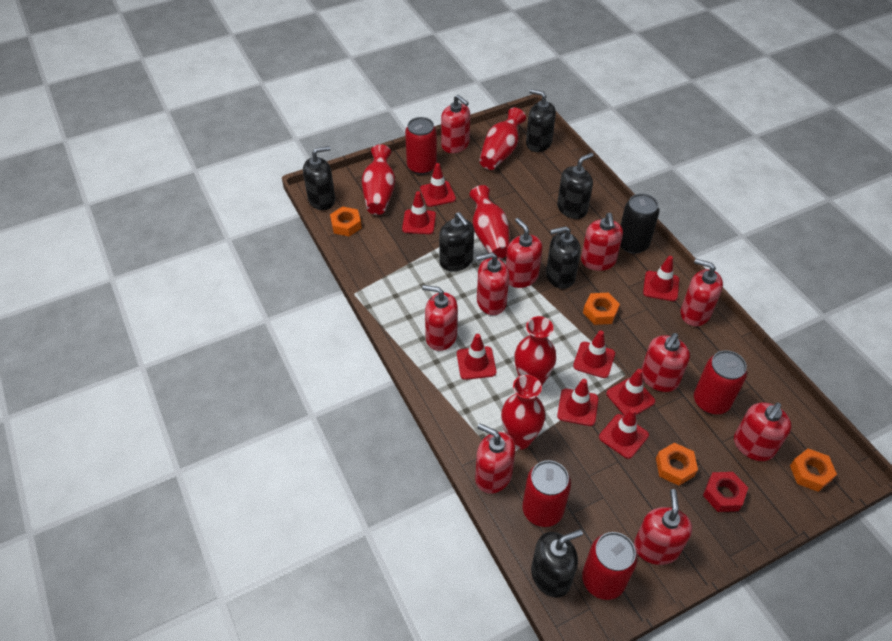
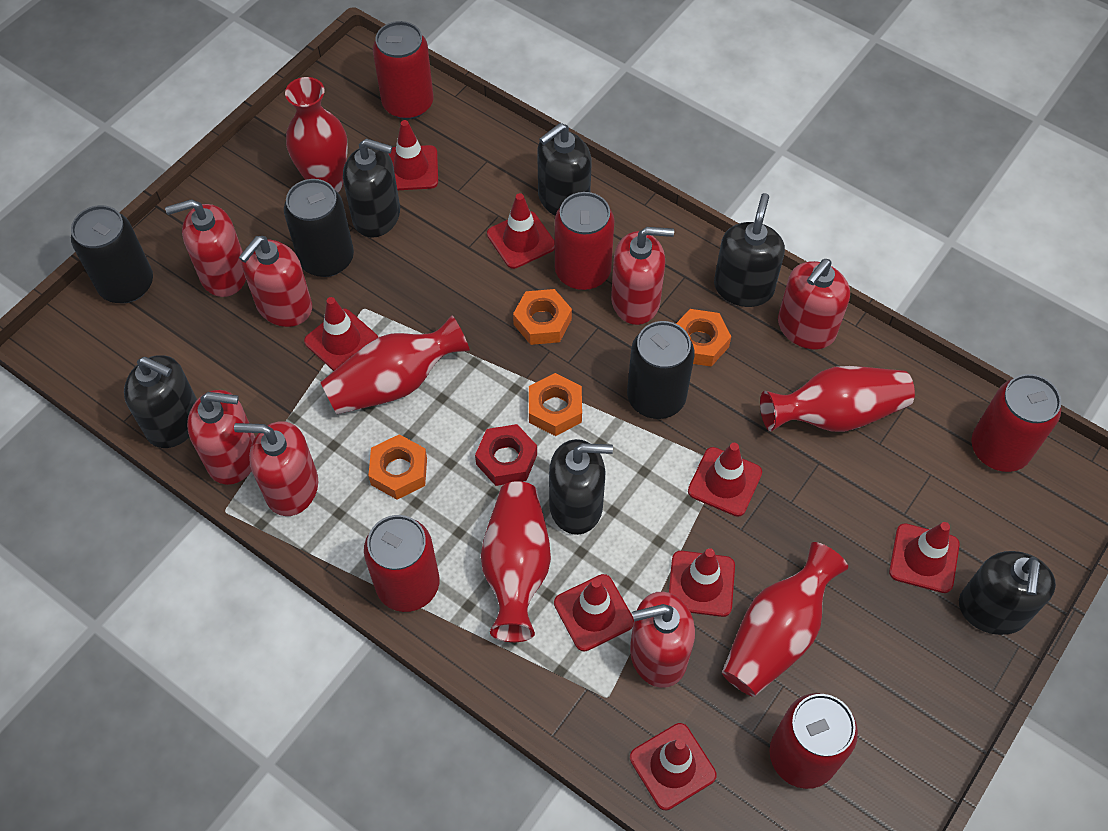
black can: 1 -> 3
red can: 4 -> 5
red soap dispenser: 10 -> 7

